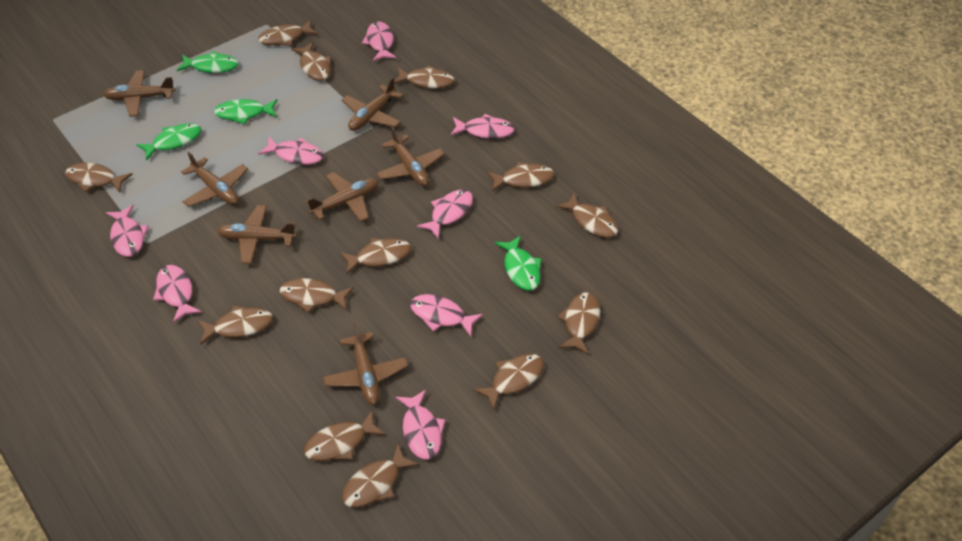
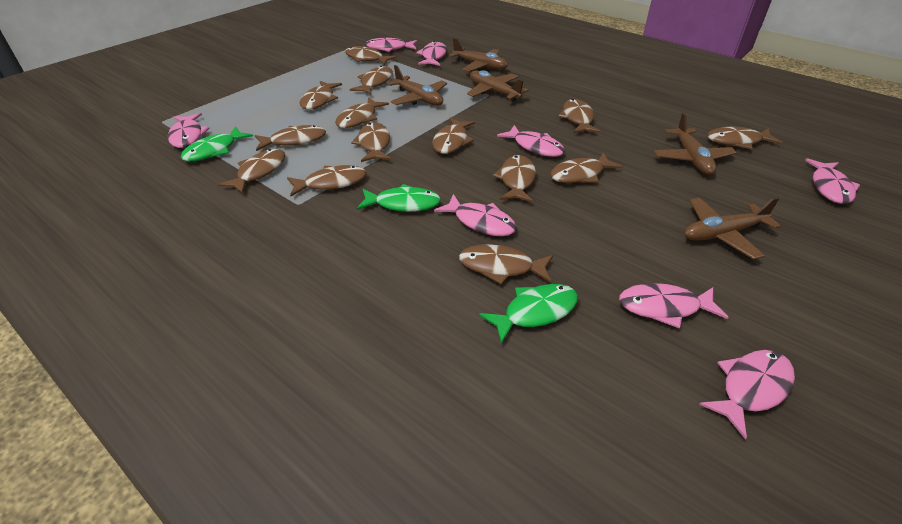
brown fish: 13 -> 14
brown plane: 7 -> 5
green fish: 4 -> 3

